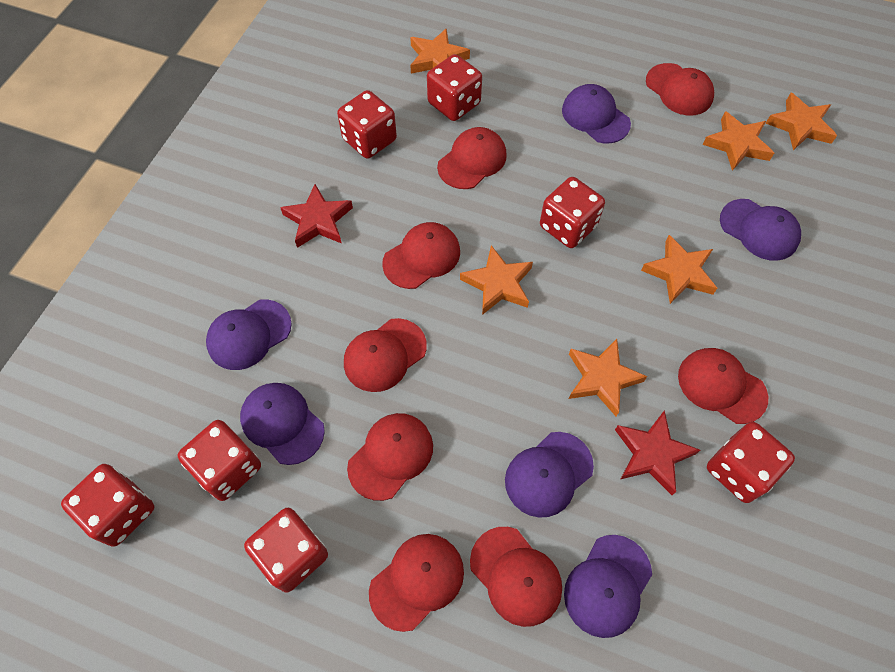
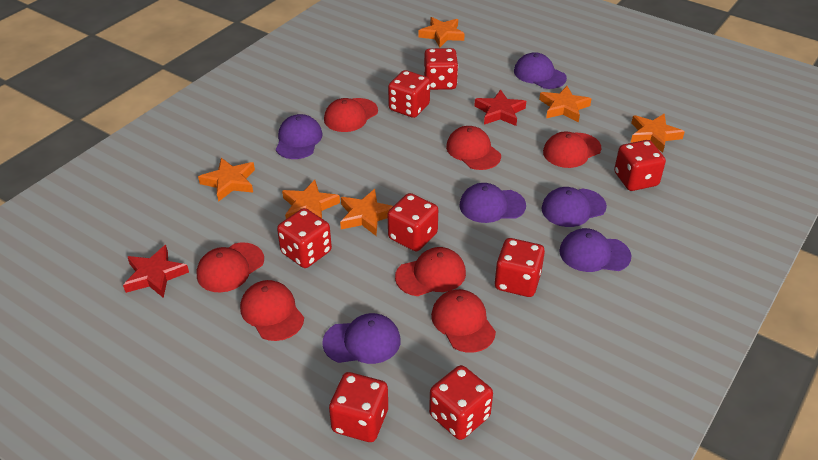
red cap: 8 -> 7
red dice: 7 -> 8

